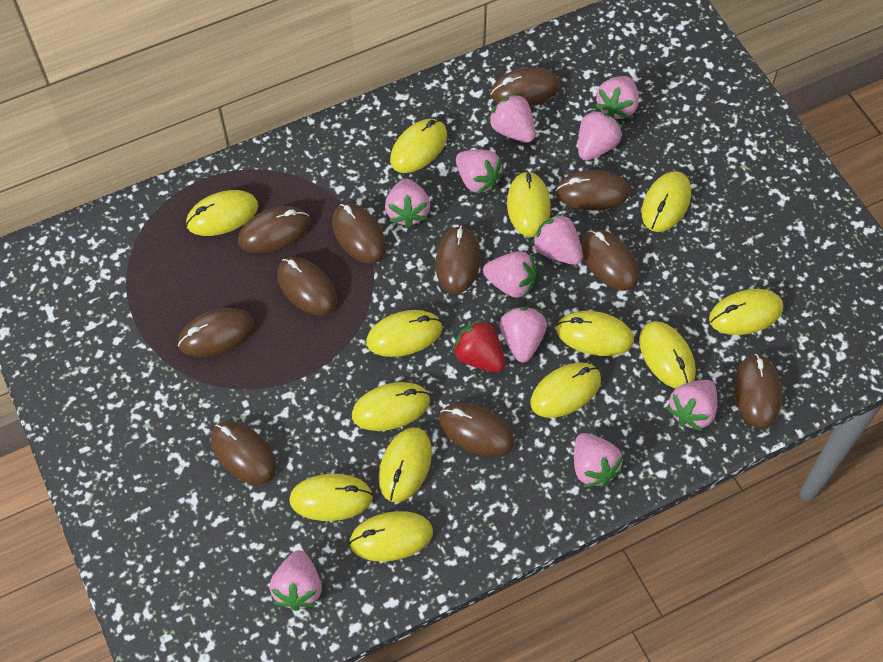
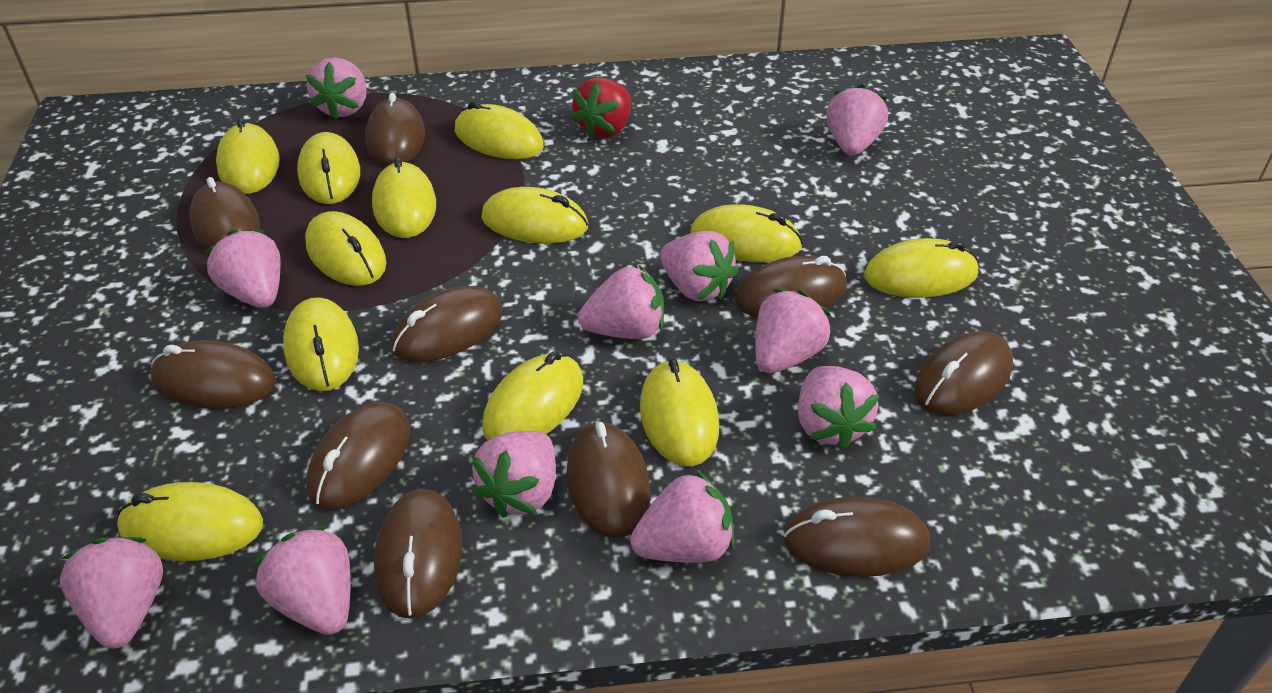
brown mouse: 11 -> 10
yellow mouse: 13 -> 12

